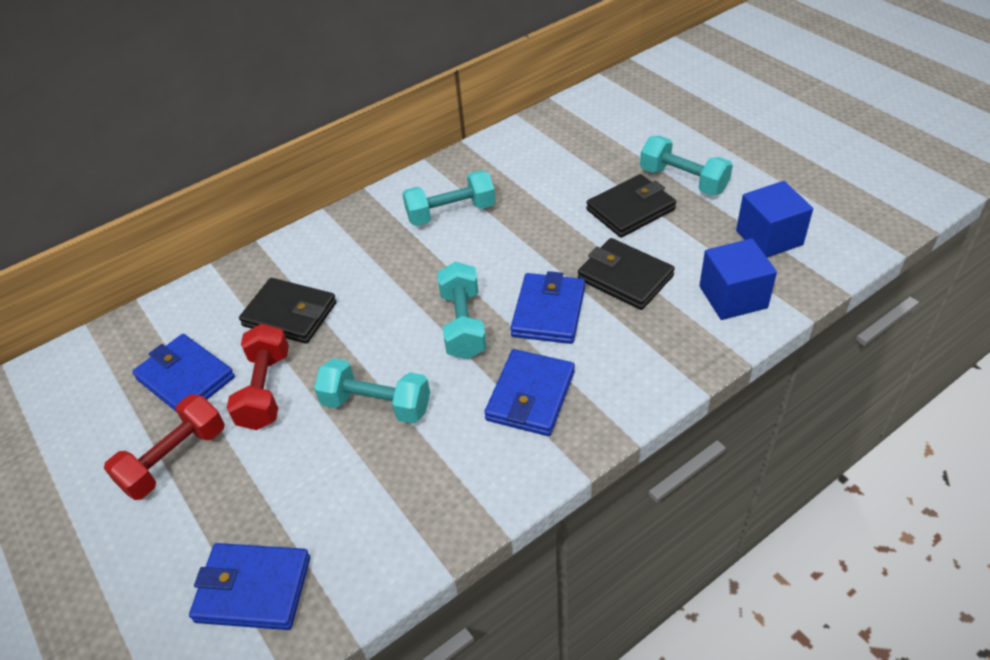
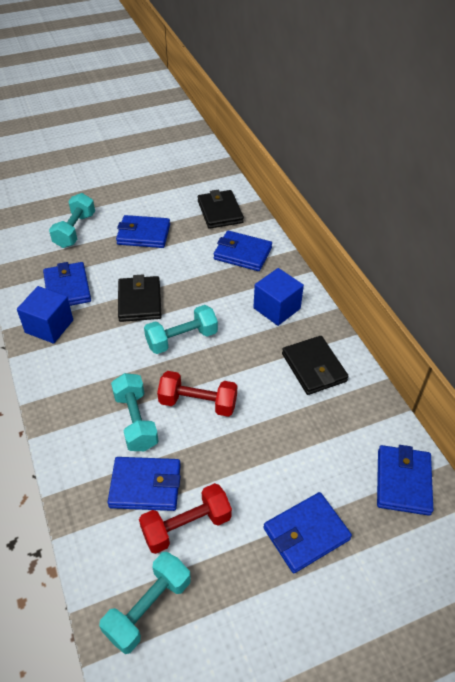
blue wallet: 4 -> 6

